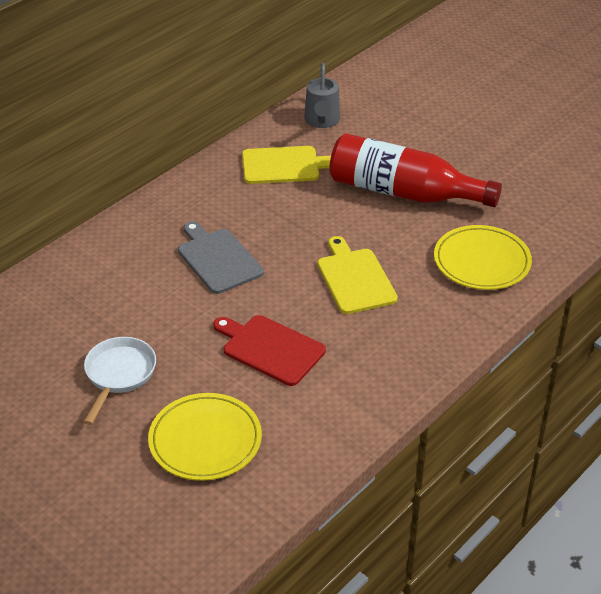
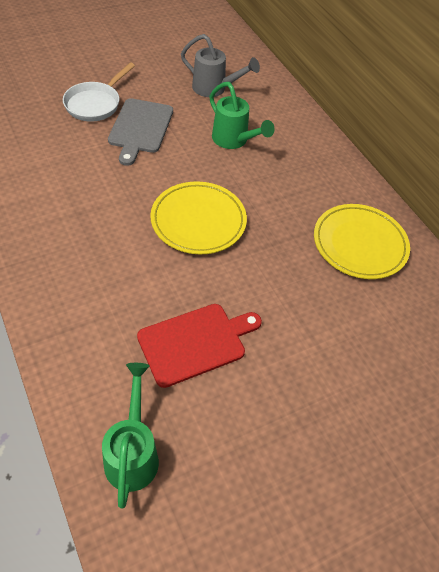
green watering can: 0 -> 2
red bottle: 1 -> 0
yellow cutting board: 2 -> 0

